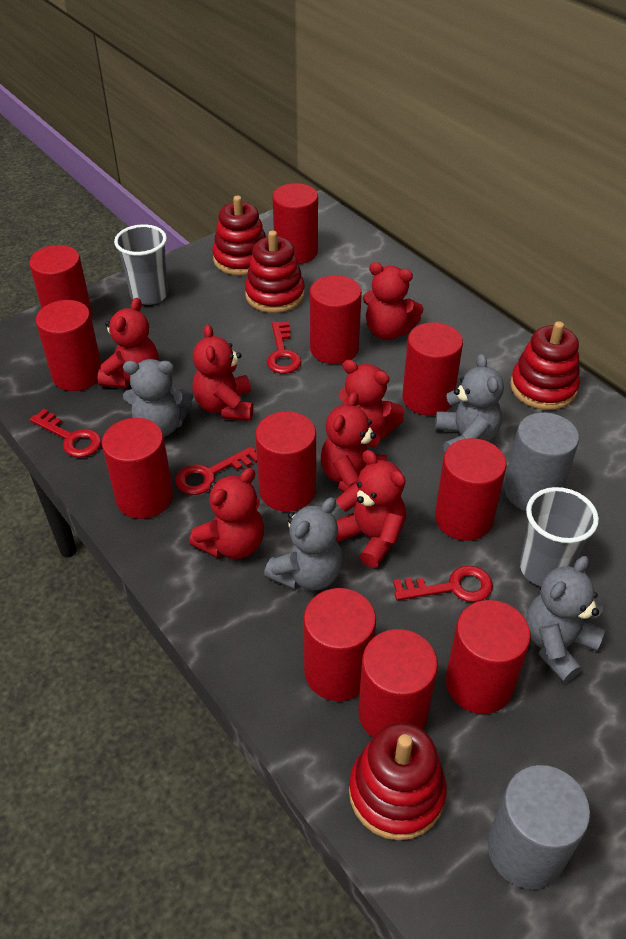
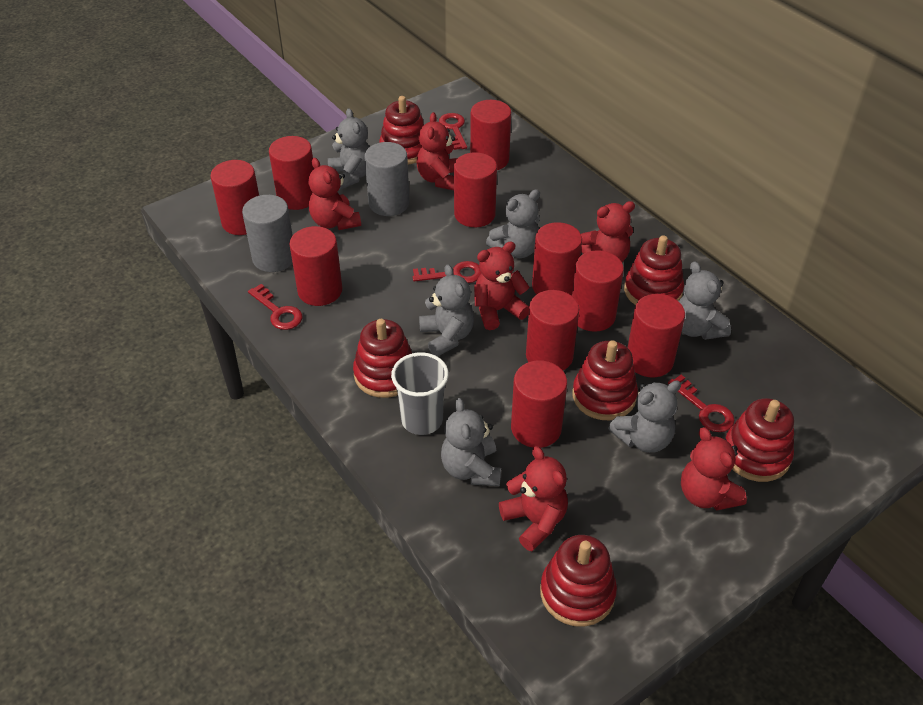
grey cup: 2 -> 1
grey teddy bear: 4 -> 6
red cylinder: 11 -> 10
red stacking toy: 4 -> 6
red teddy bear: 7 -> 6

